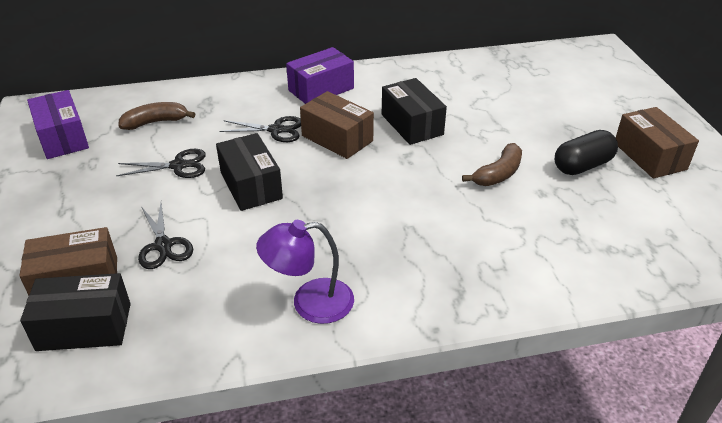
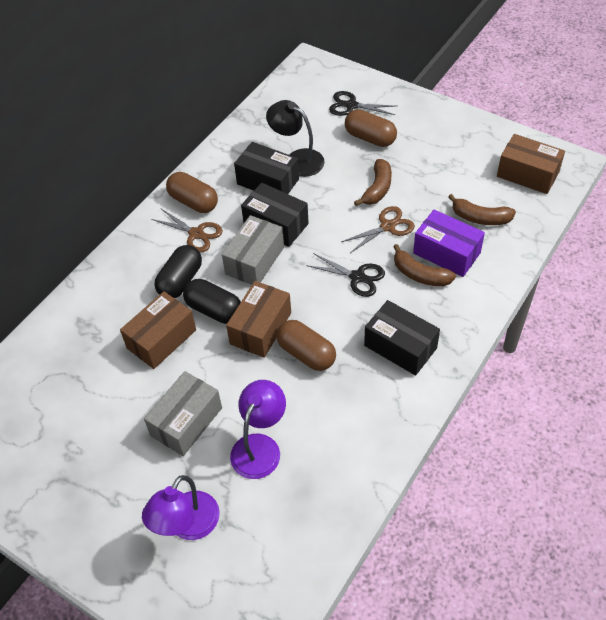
black capsule: 1 -> 2
black lamp: 0 -> 1
black scissors: 3 -> 2
brown banana: 2 -> 3
brown capsule: 0 -> 3
brown scissors: 0 -> 2
grey box: 0 -> 2
purple box: 2 -> 1
purple lamp: 1 -> 2

